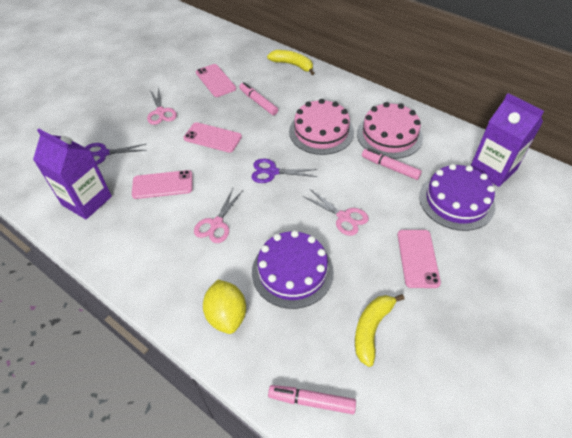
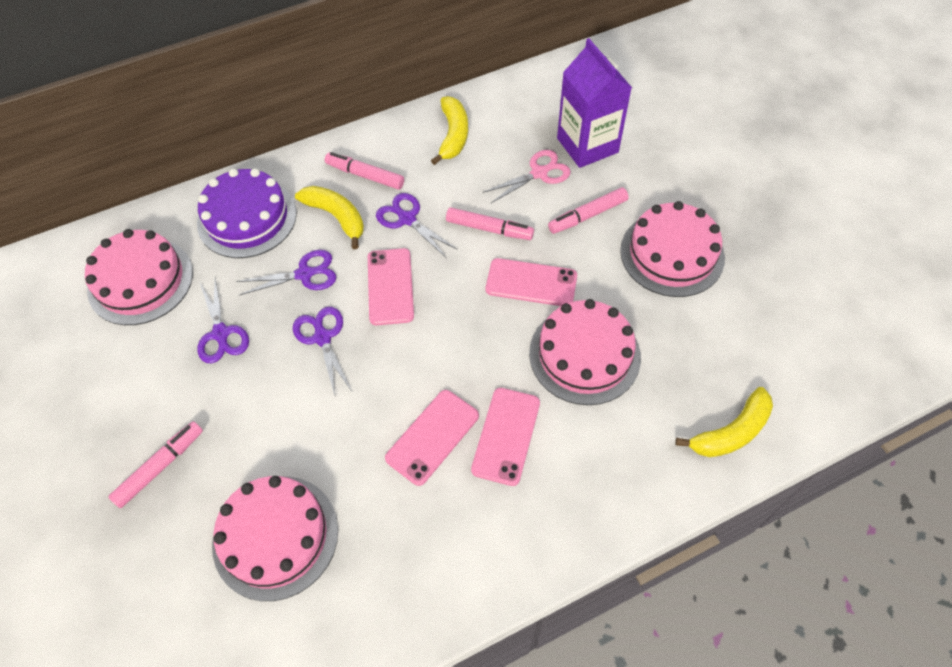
pink cake: 2 -> 4
pink marker: 3 -> 4
pink scissors: 3 -> 1
purple cake: 2 -> 1
purple carton: 2 -> 1
purple scissors: 2 -> 4
yellow banana: 2 -> 3
yellow lemon: 1 -> 0

